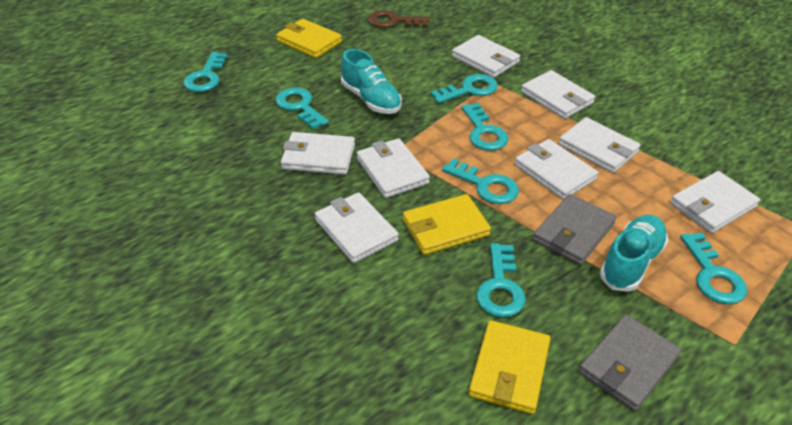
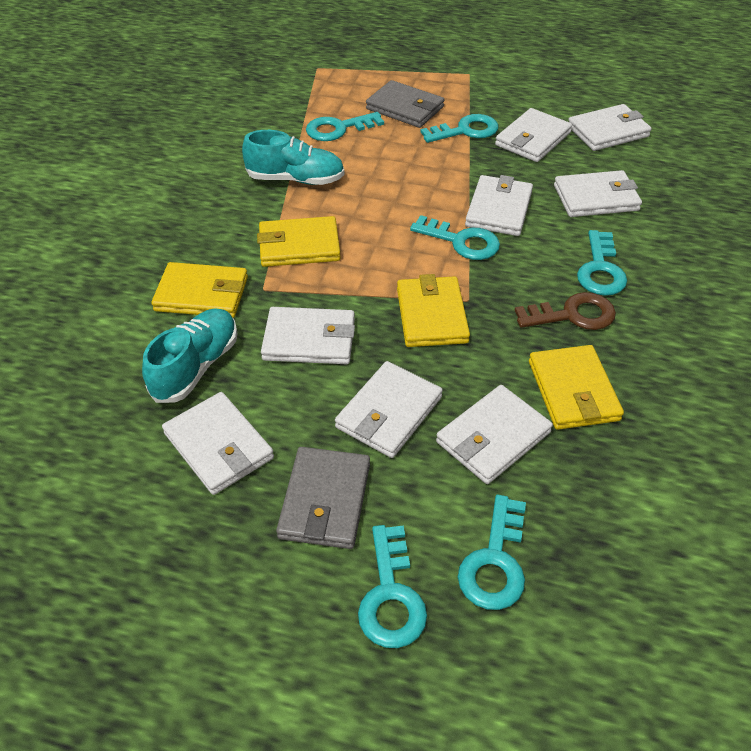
turquoise key: 7 -> 6
yellow wallet: 3 -> 4

